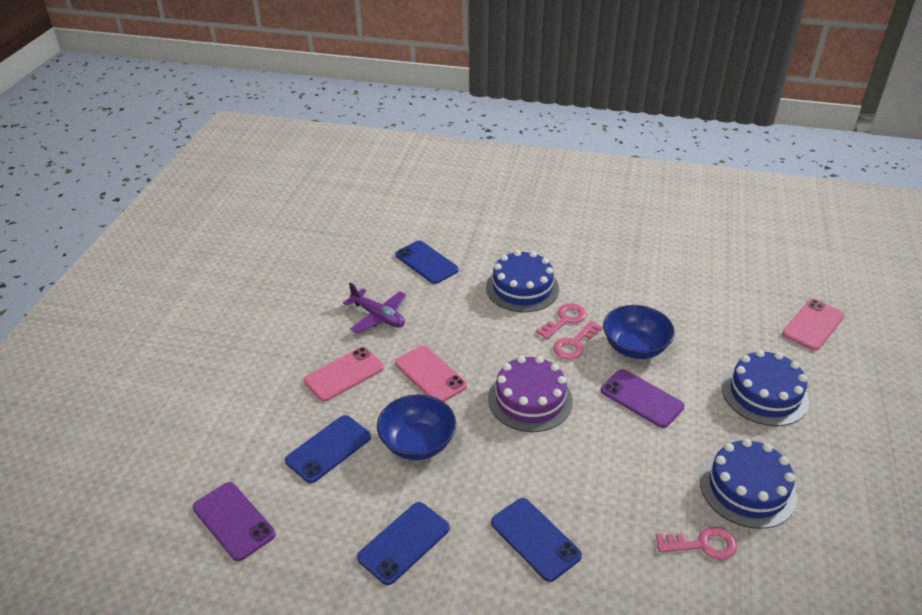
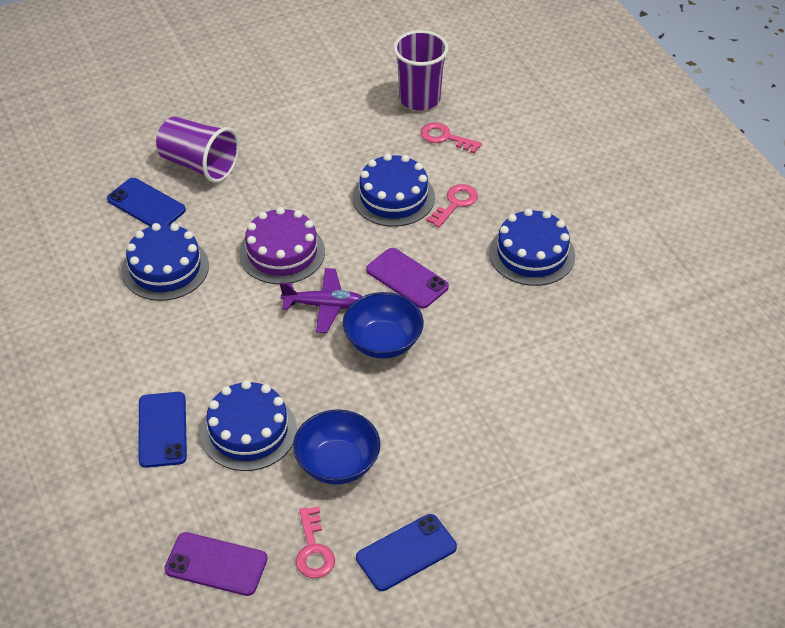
blue cake: 3 -> 4
blue phone: 4 -> 3
pink phone: 3 -> 0
purple cup: 0 -> 2

